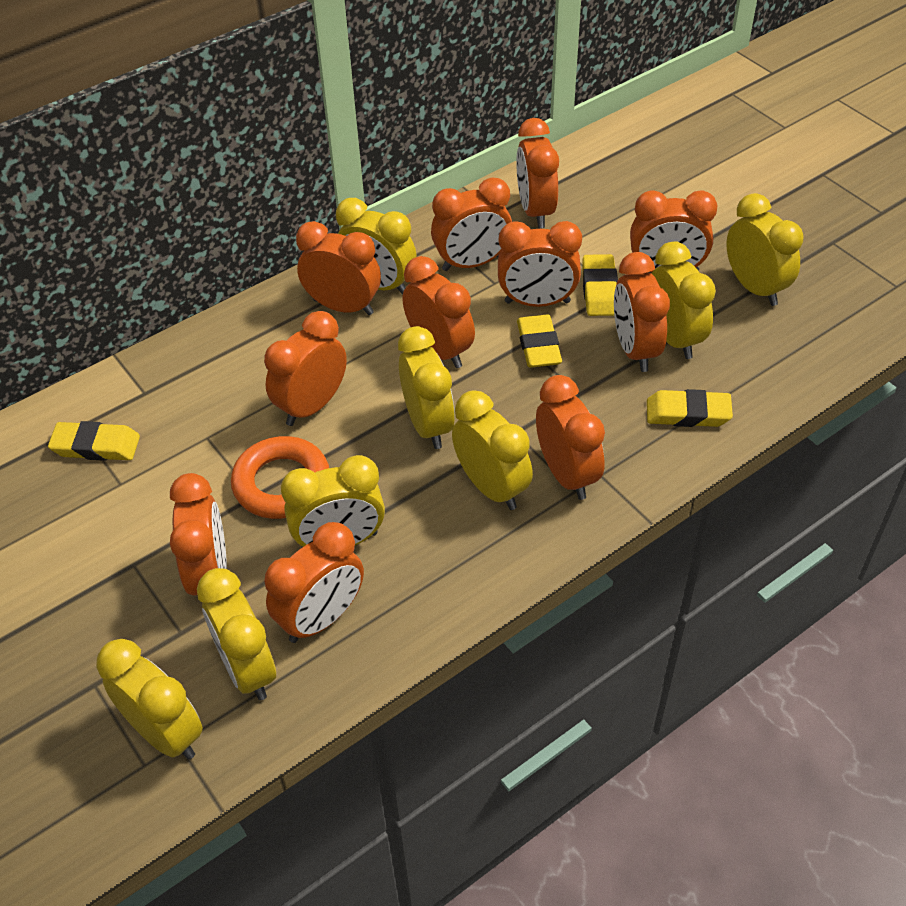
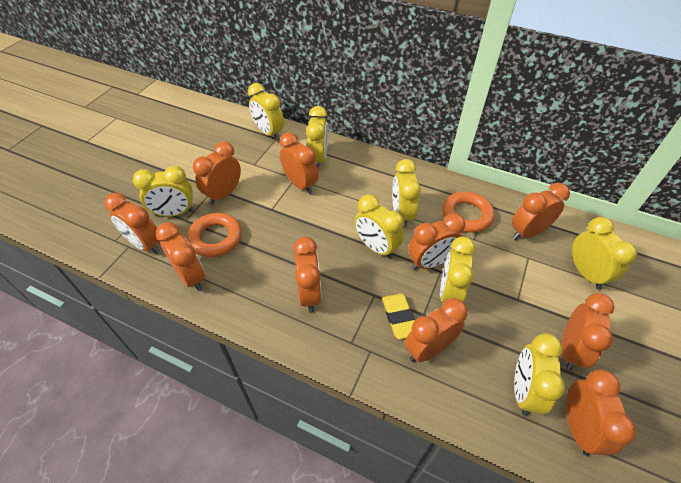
orange clock: 11 -> 10
orange ring: 1 -> 2
yellow eraser: 4 -> 1

